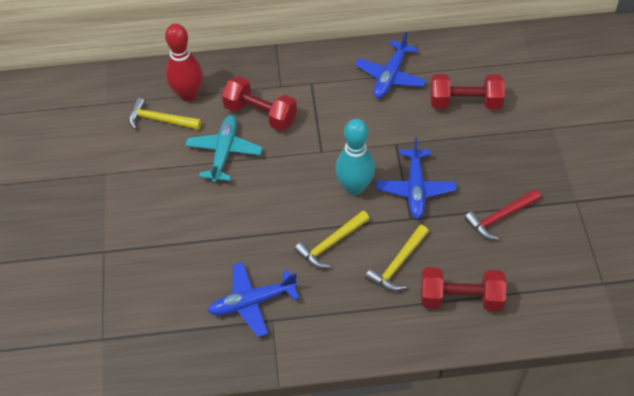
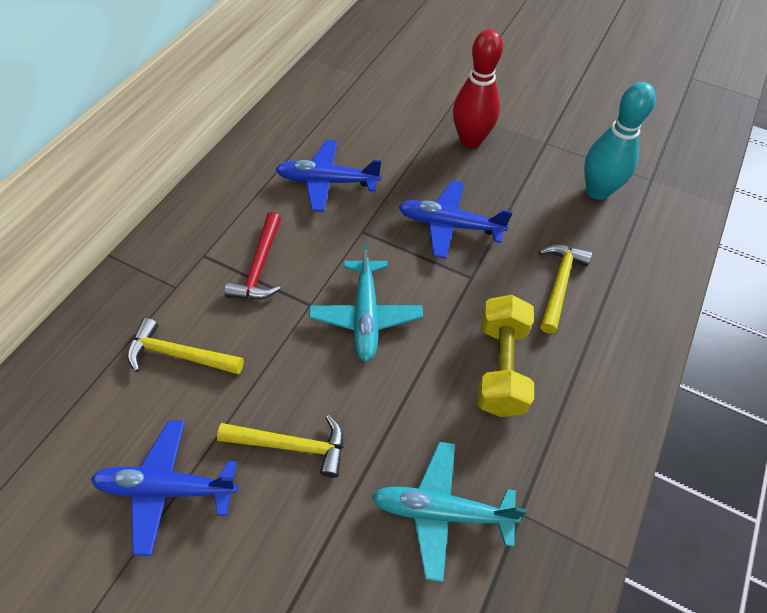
red dumbbell: 3 -> 0
turquoise plane: 1 -> 2
yellow dumbbell: 0 -> 1

